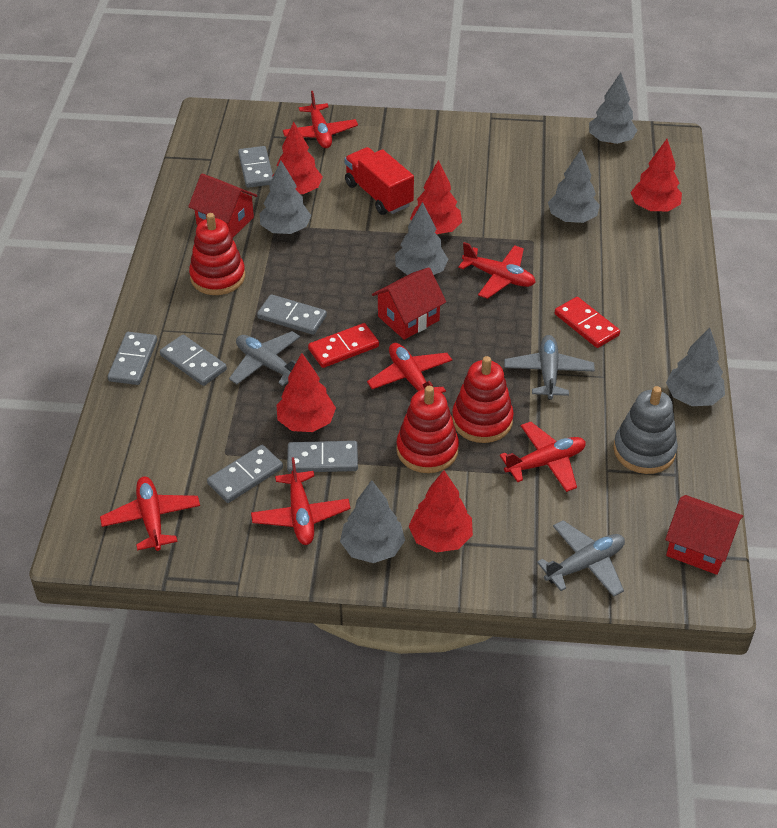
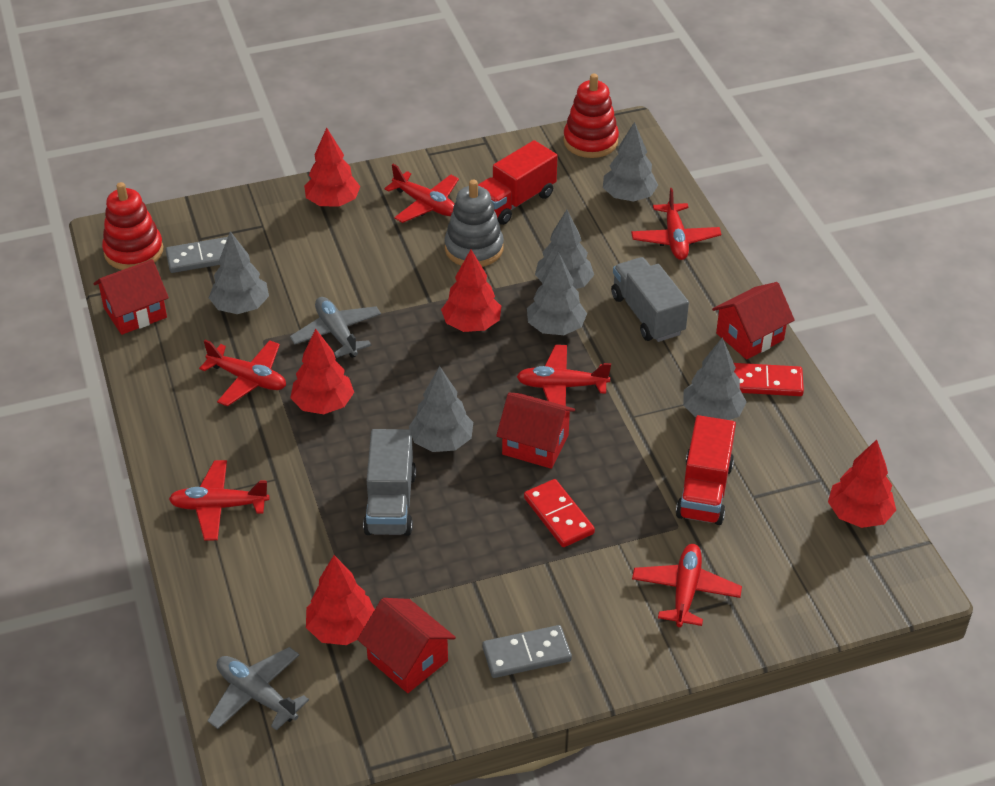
grey domino: 6 -> 2
grey plane: 3 -> 2
grey truck: 0 -> 2
red house: 3 -> 4
red stacking toy: 3 -> 2
red truck: 1 -> 2

